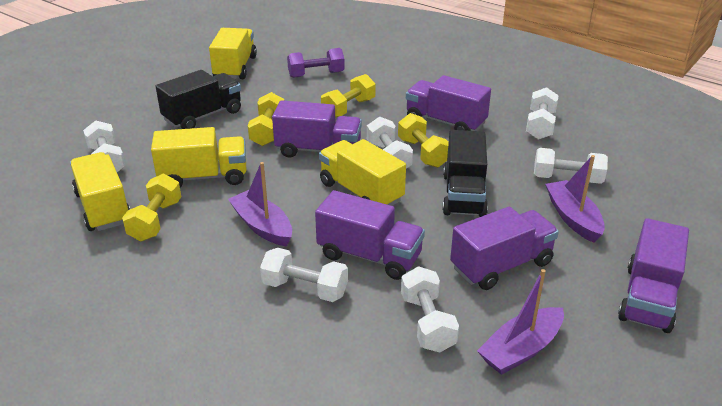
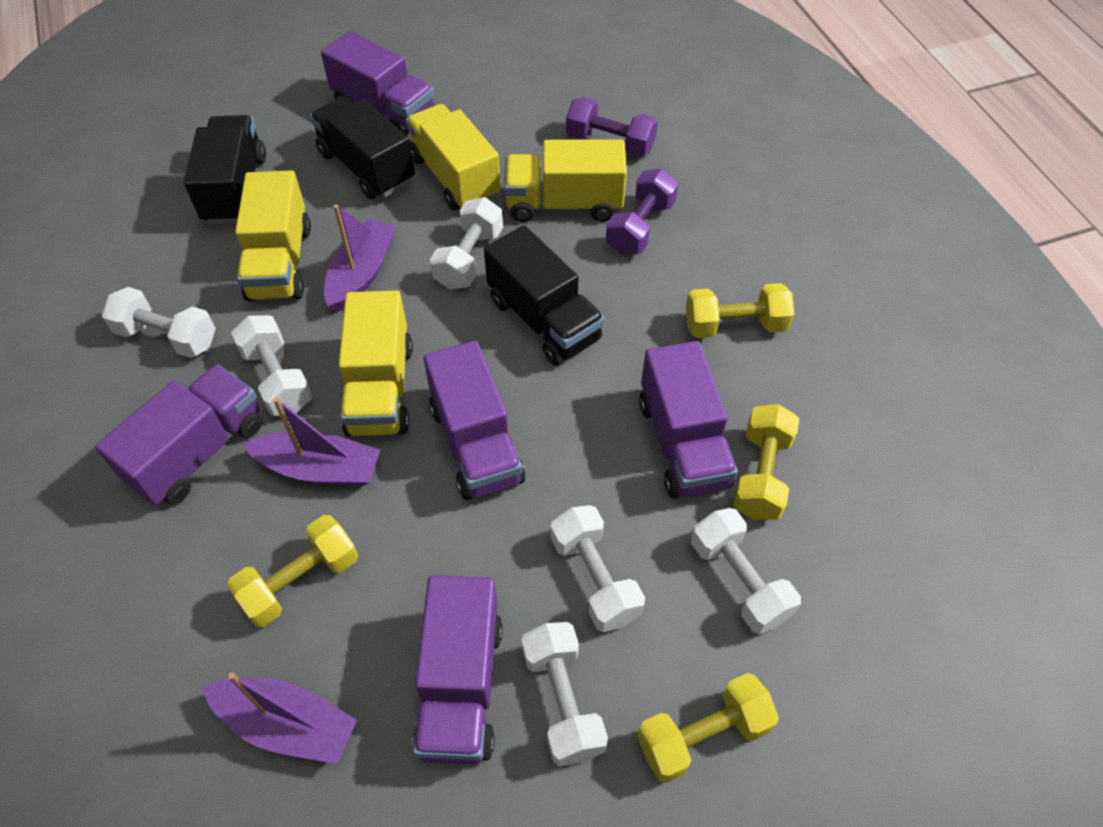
black truck: 2 -> 3
purple dumbbell: 1 -> 2

